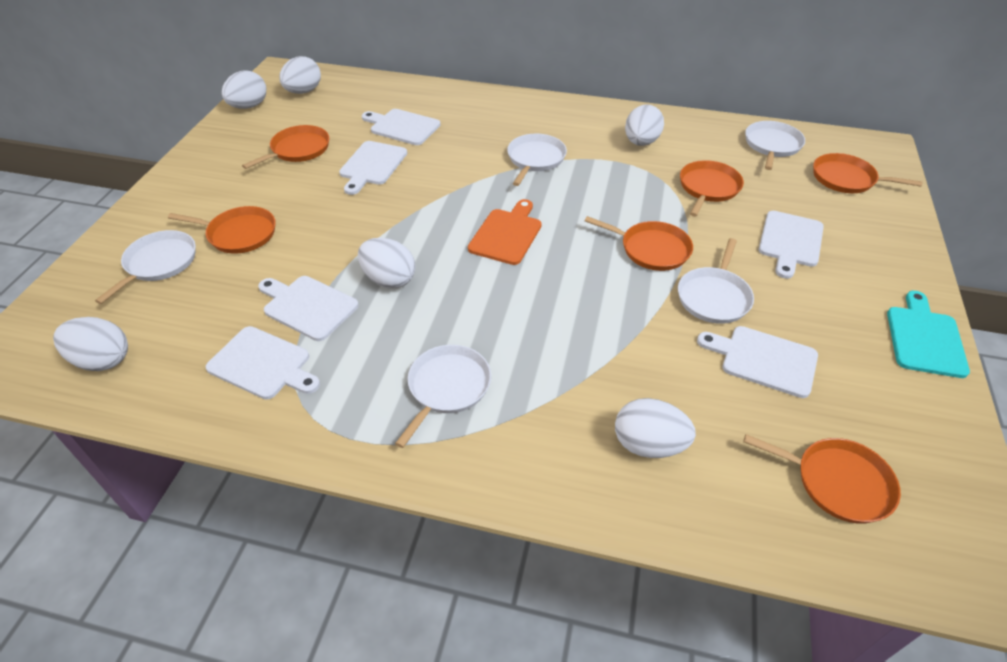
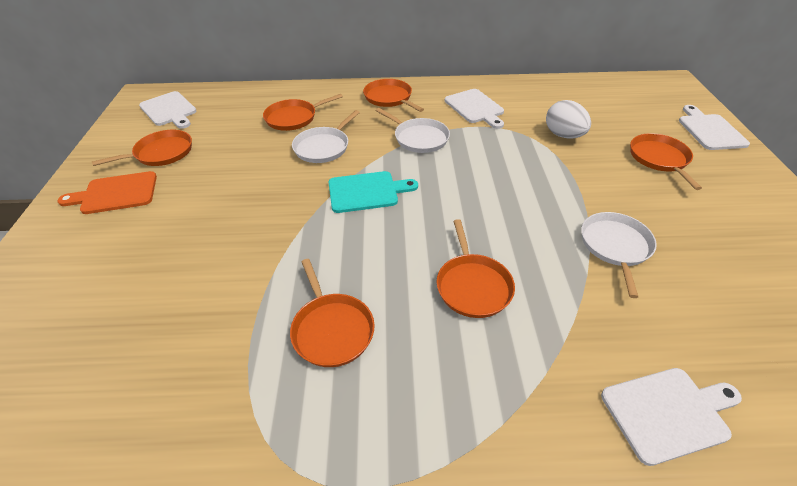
white cutting board: 6 -> 4
white egg: 6 -> 1
white pan: 5 -> 3

